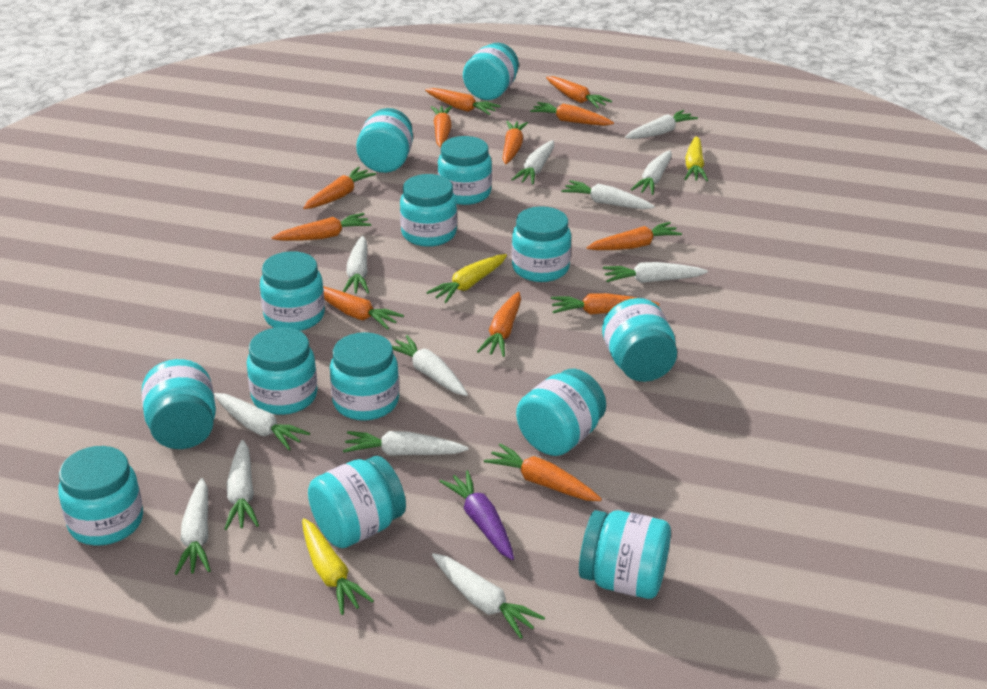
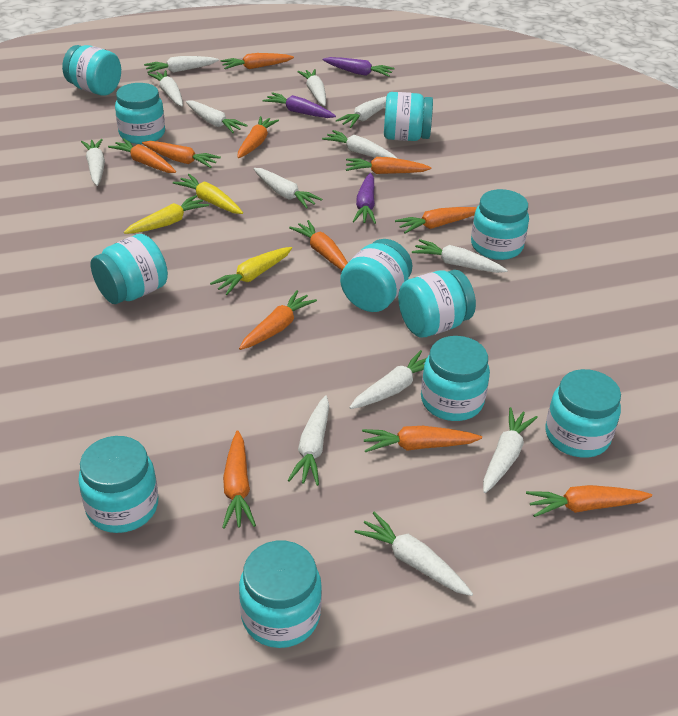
orange carrot: 12 -> 11
purple carrot: 1 -> 3
turquoise jar: 14 -> 11
white carrot: 12 -> 13

